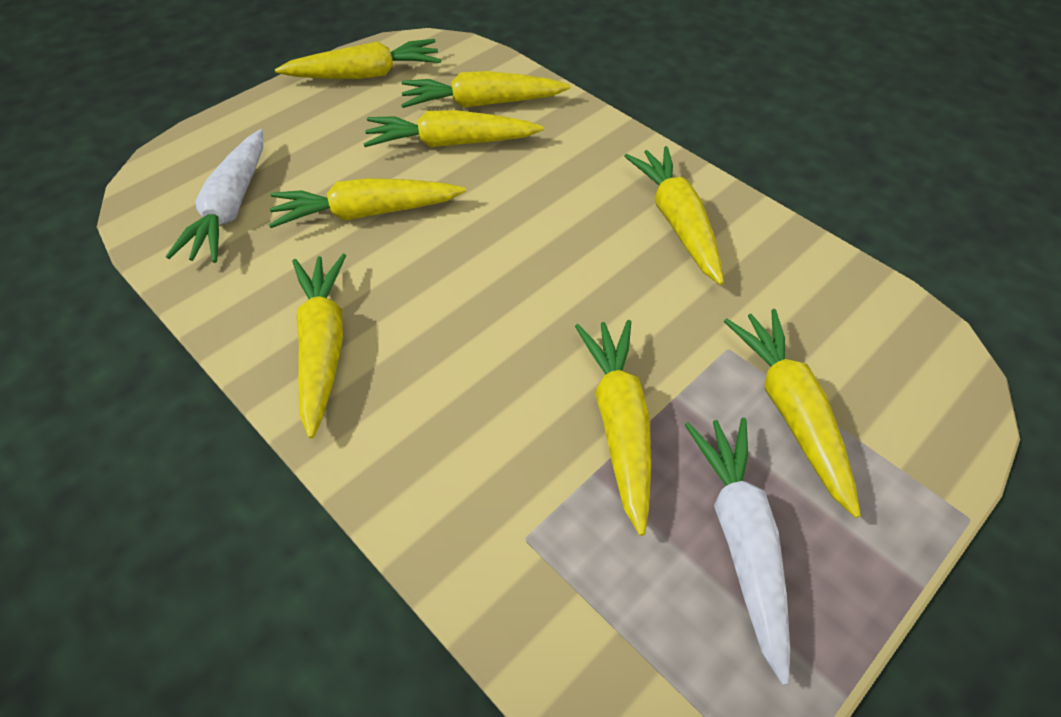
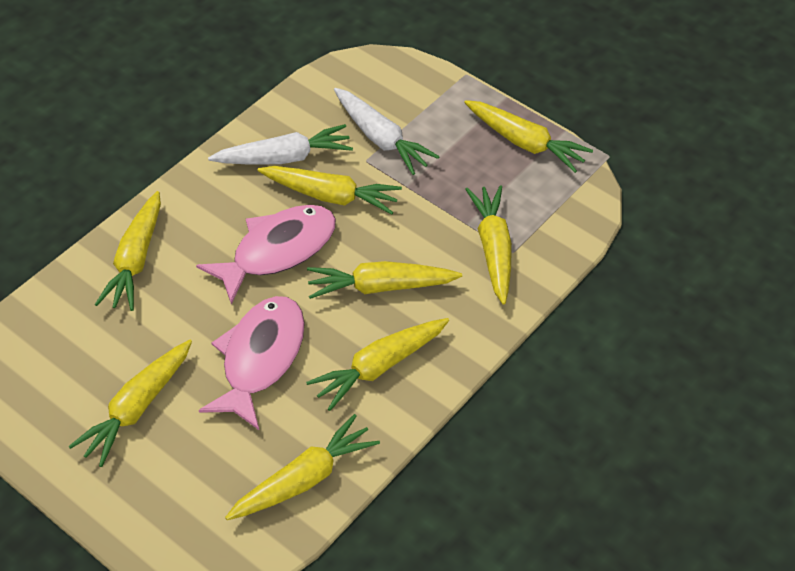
pink fish: 0 -> 2

